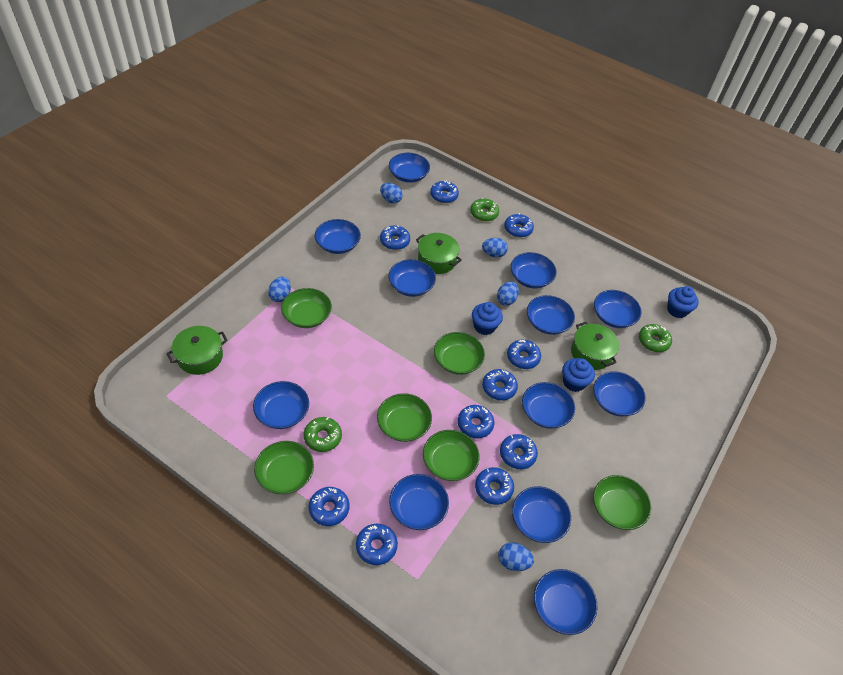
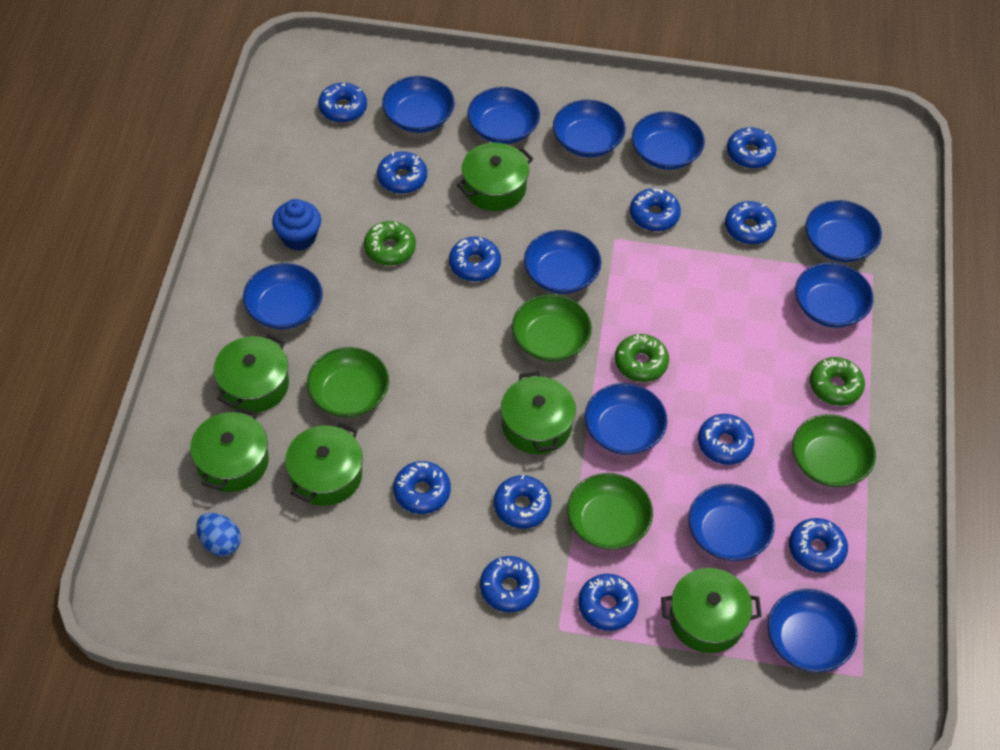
blue bowl: 12 -> 11
blue cupcake: 3 -> 1
blue donut: 10 -> 12
blue egg: 5 -> 1
green bowl: 6 -> 4
green pot: 3 -> 6

